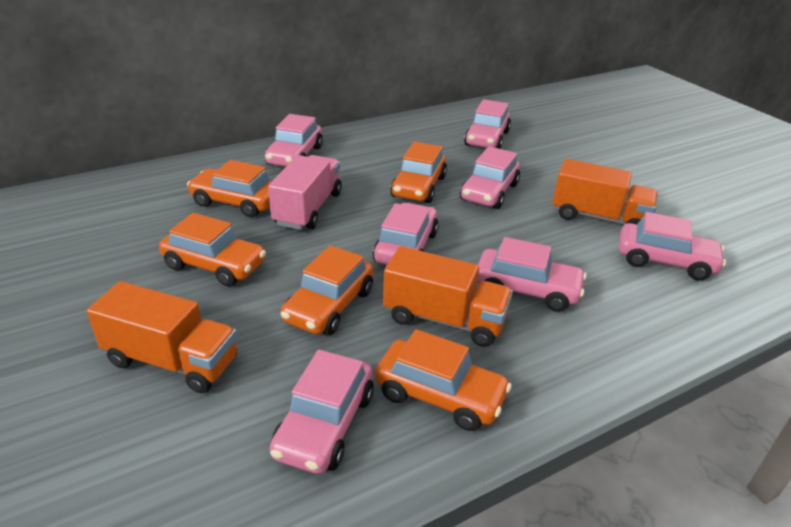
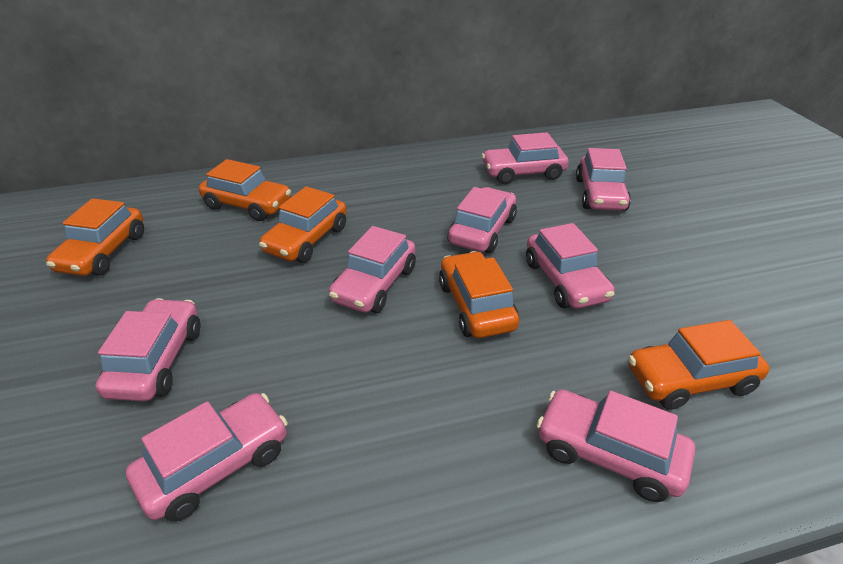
orange truck: 3 -> 0
pink car: 7 -> 8
pink truck: 1 -> 0

